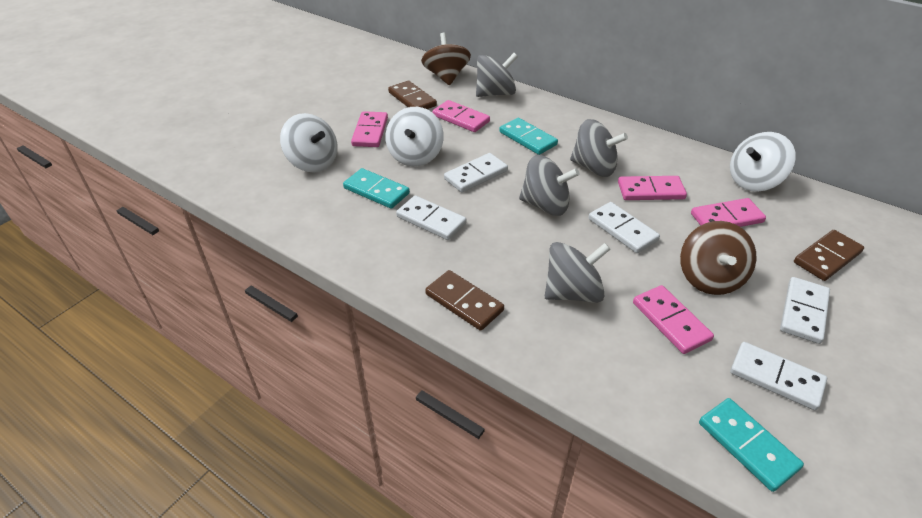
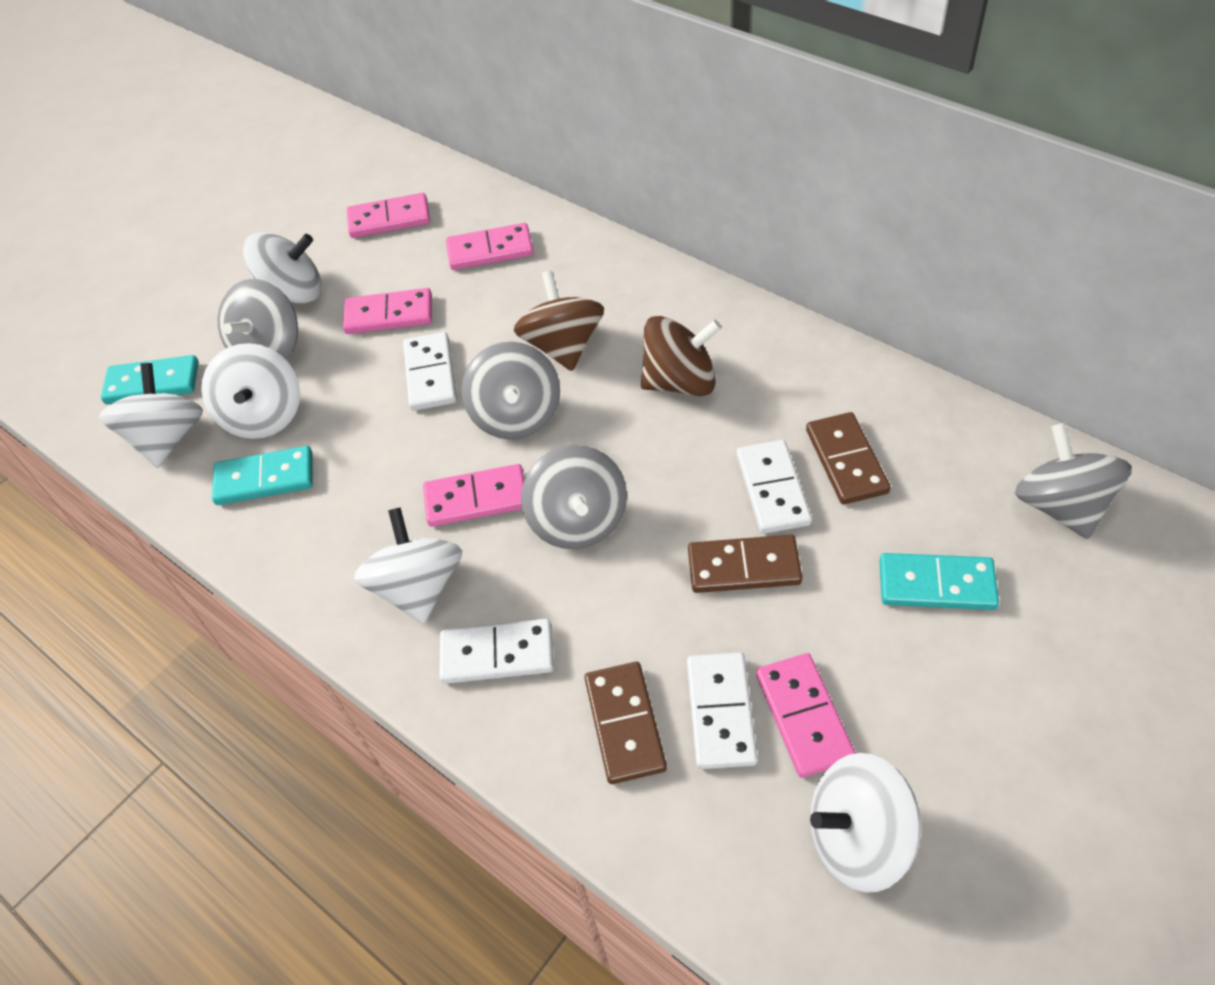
white domino: 5 -> 4
white spinning top: 3 -> 5

